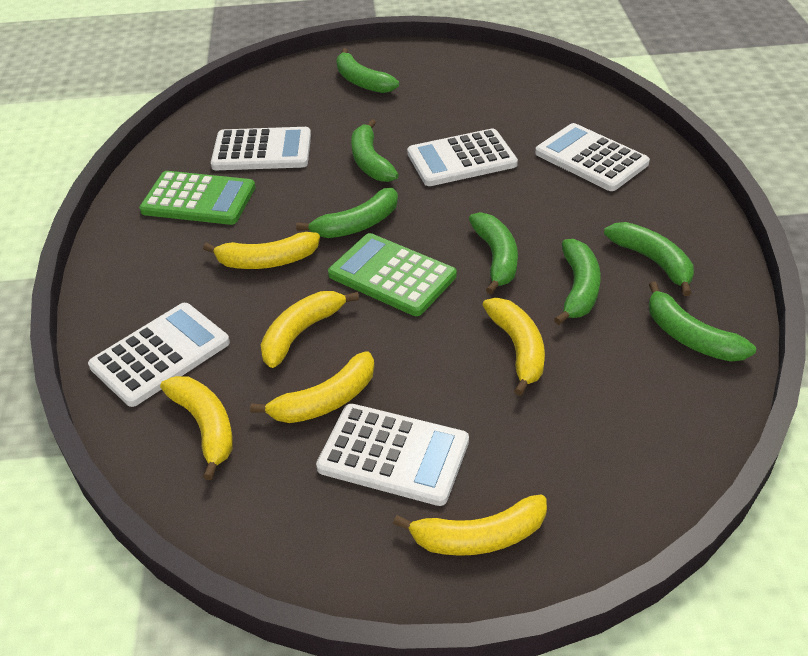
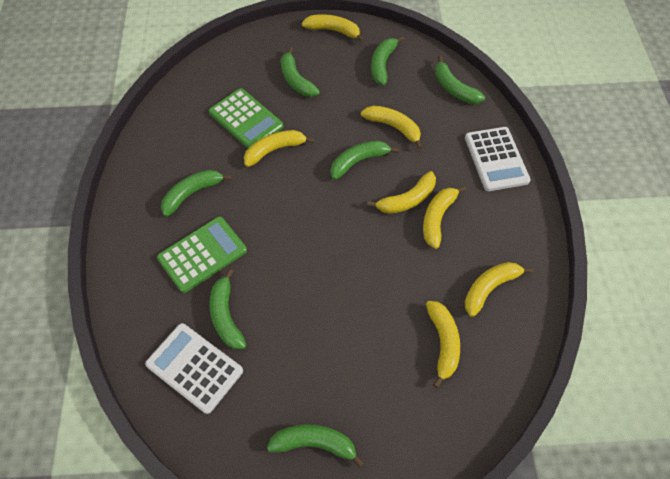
white calculator: 5 -> 2
yellow banana: 6 -> 7

